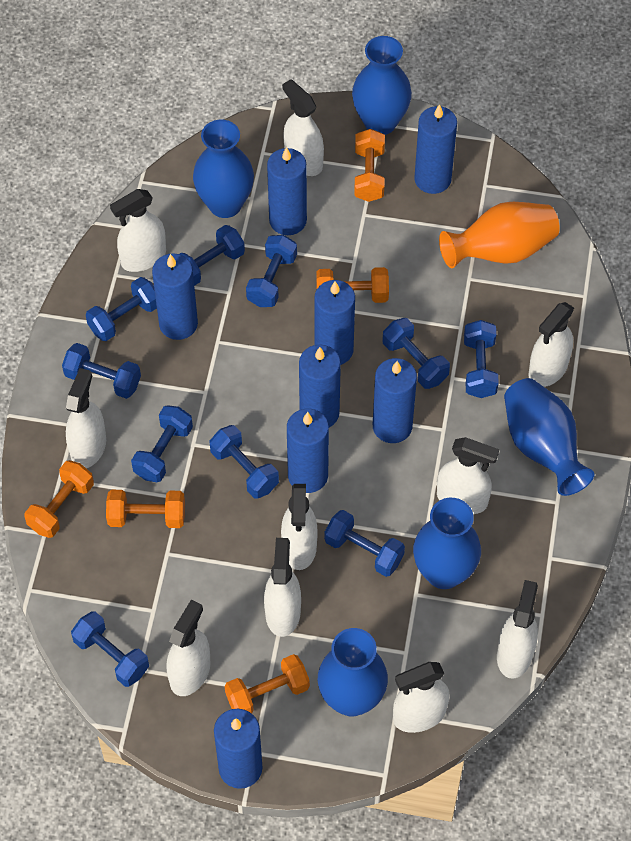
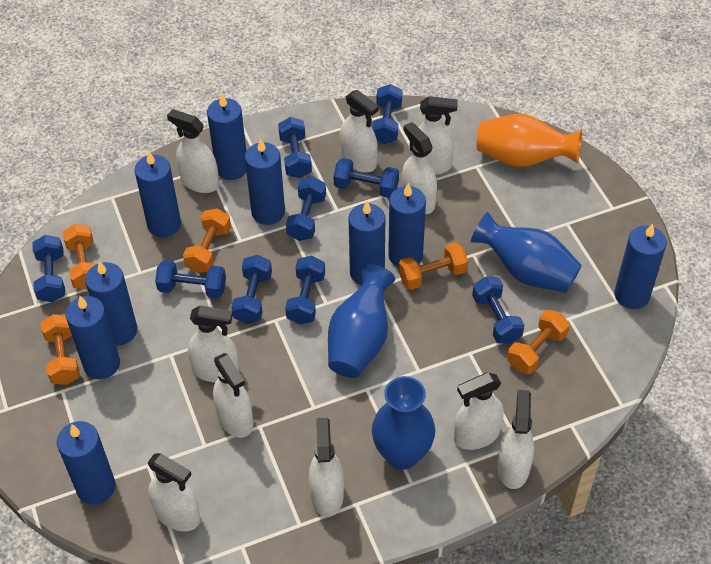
blue candle: 8 -> 9
blue dumbbell: 10 -> 9
blue vase: 5 -> 3

